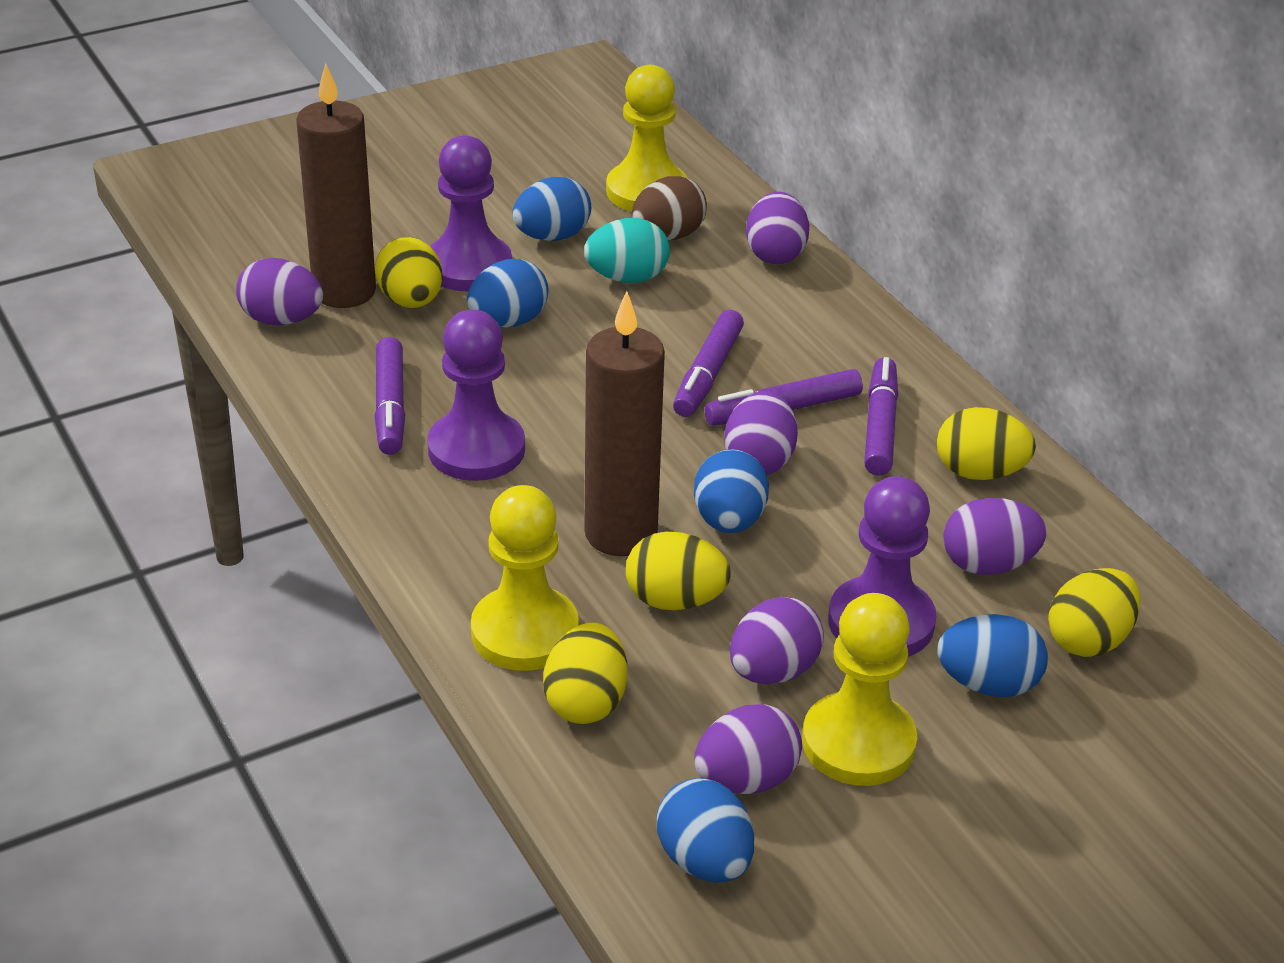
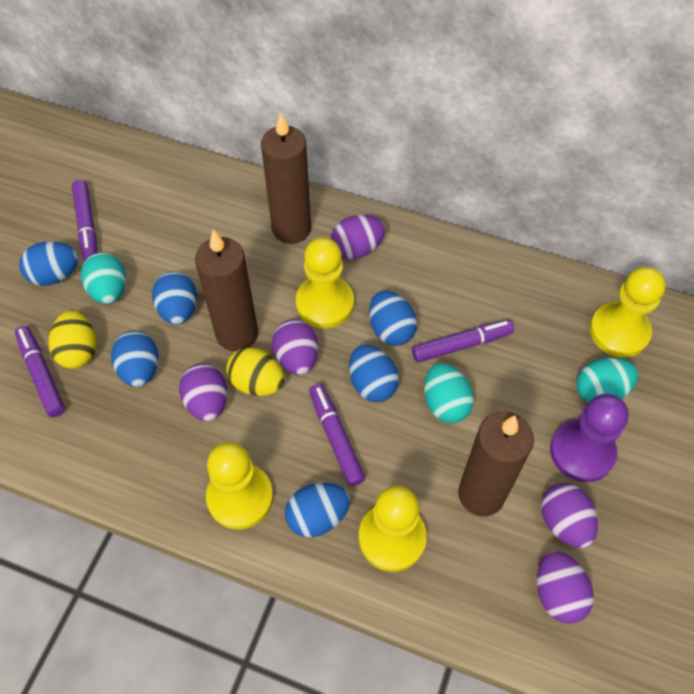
blue egg: 5 -> 6
brown candle: 2 -> 3
brown egg: 1 -> 0
purple egg: 6 -> 5
purple pawn: 3 -> 1
turquoise egg: 1 -> 3
yellow egg: 5 -> 2
yellow pawn: 3 -> 4

